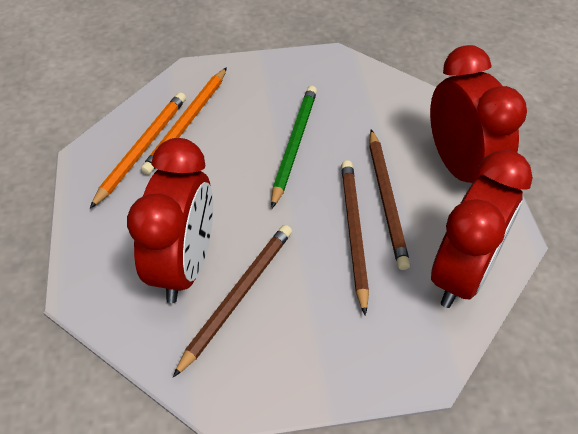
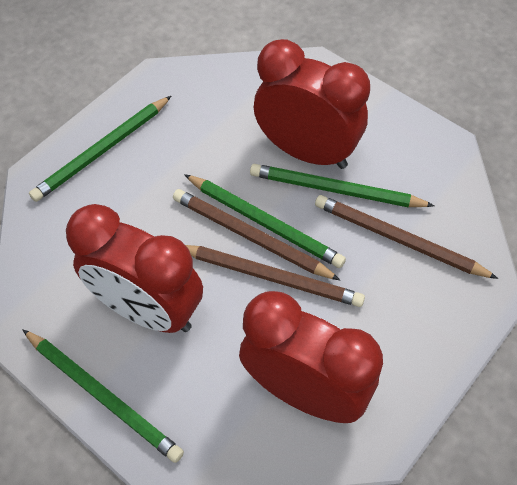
green pencil: 1 -> 4
orange pencil: 2 -> 0

